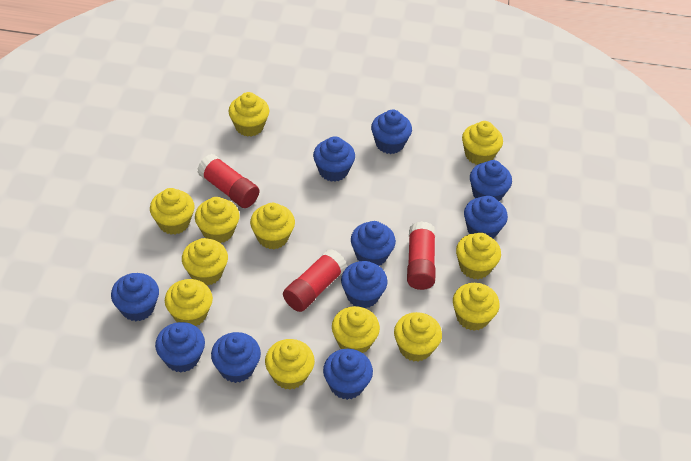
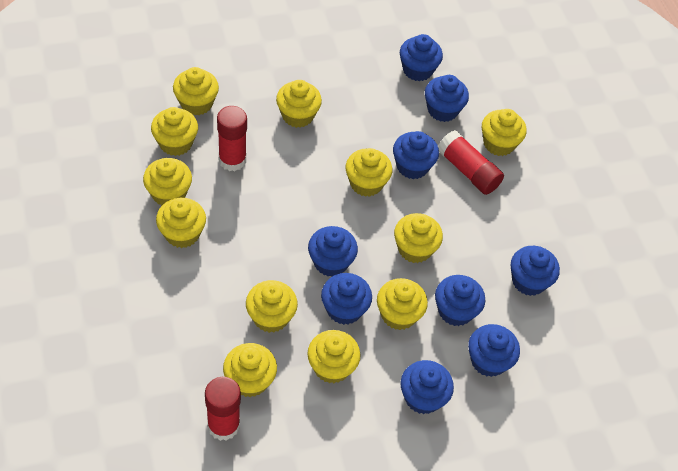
blue cupcake: 10 -> 9

